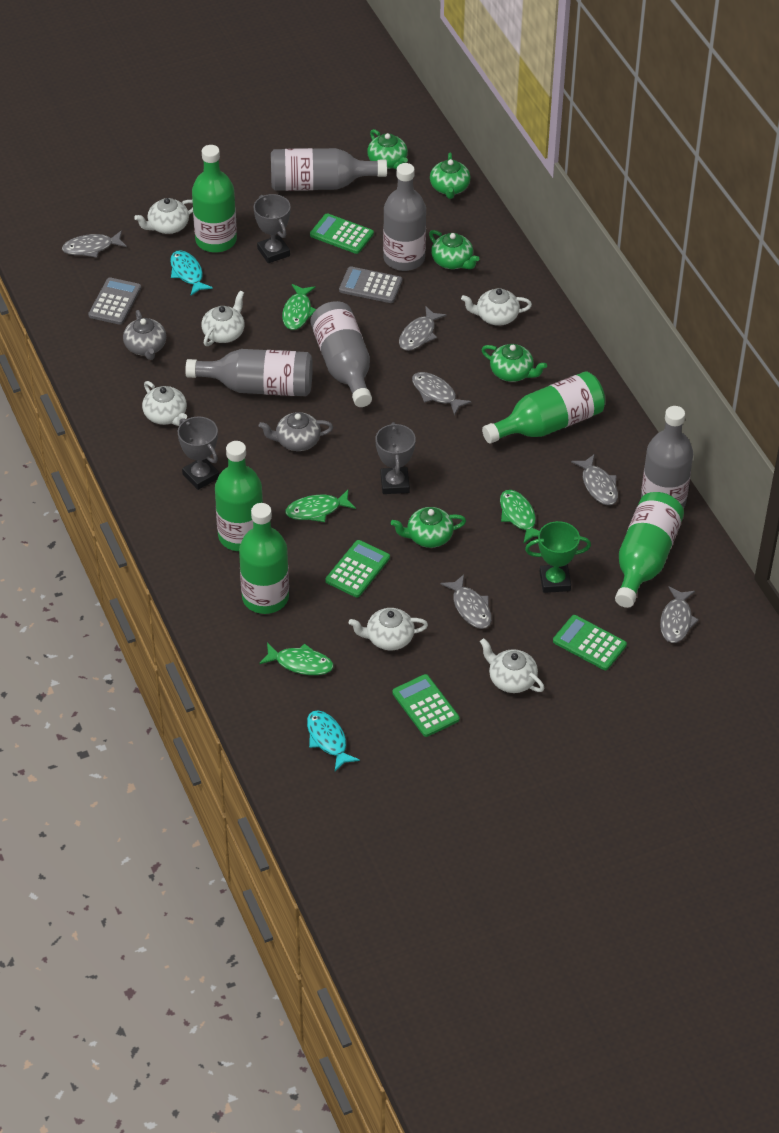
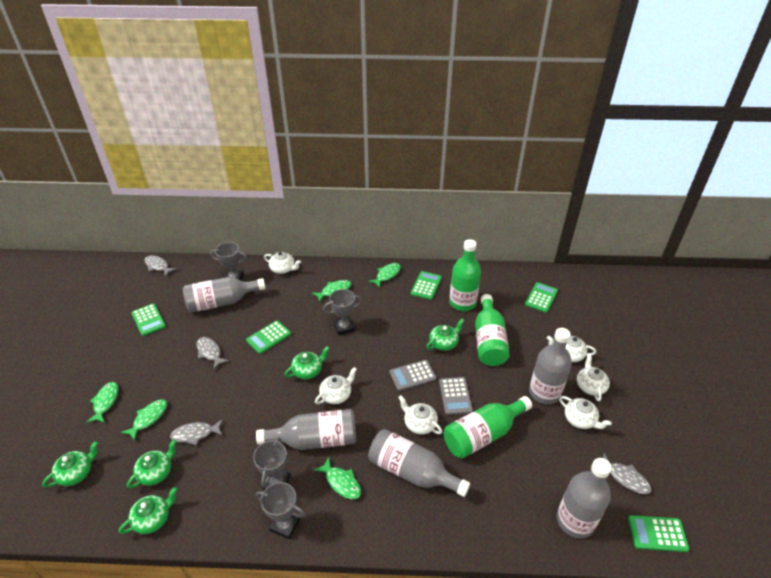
green bottle: 5 -> 3
green calculator: 4 -> 5
green fish: 4 -> 5
green trophy: 1 -> 0
grey fish: 6 -> 4
grey teapot: 2 -> 0
grey trophy: 3 -> 4
turquoise fish: 2 -> 0

